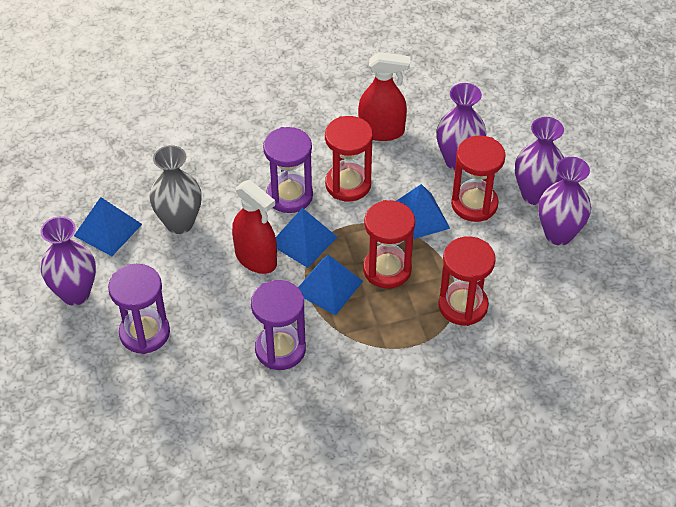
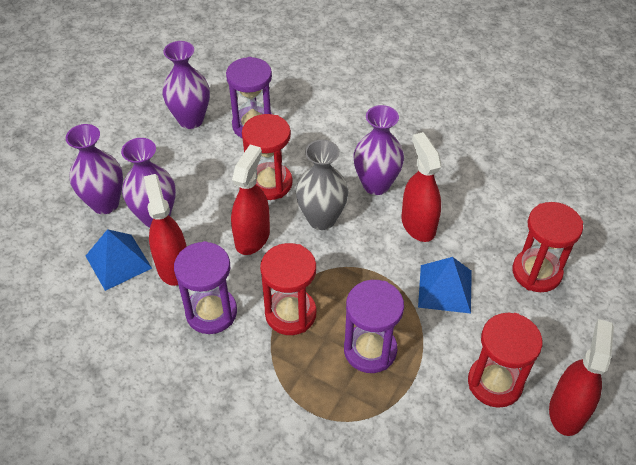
blue pyramid: 4 -> 2
red spray bottle: 2 -> 4

